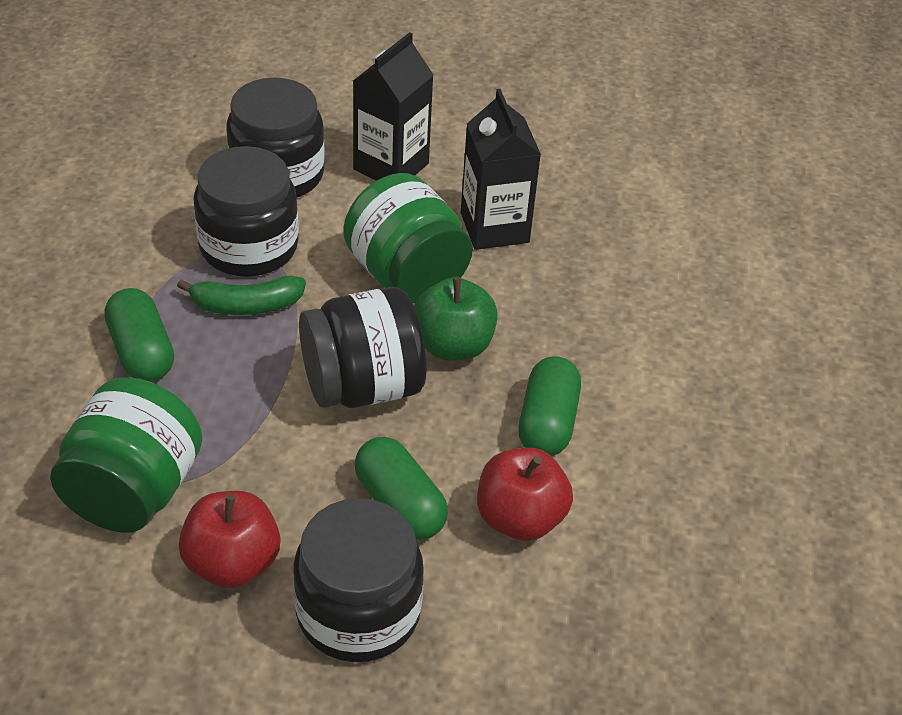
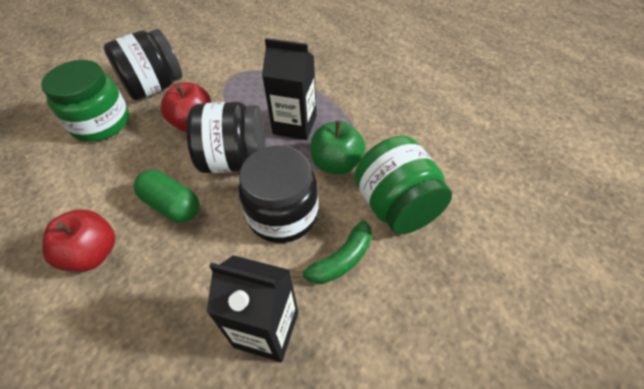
black jar: 4 -> 3
green capsule: 3 -> 1

